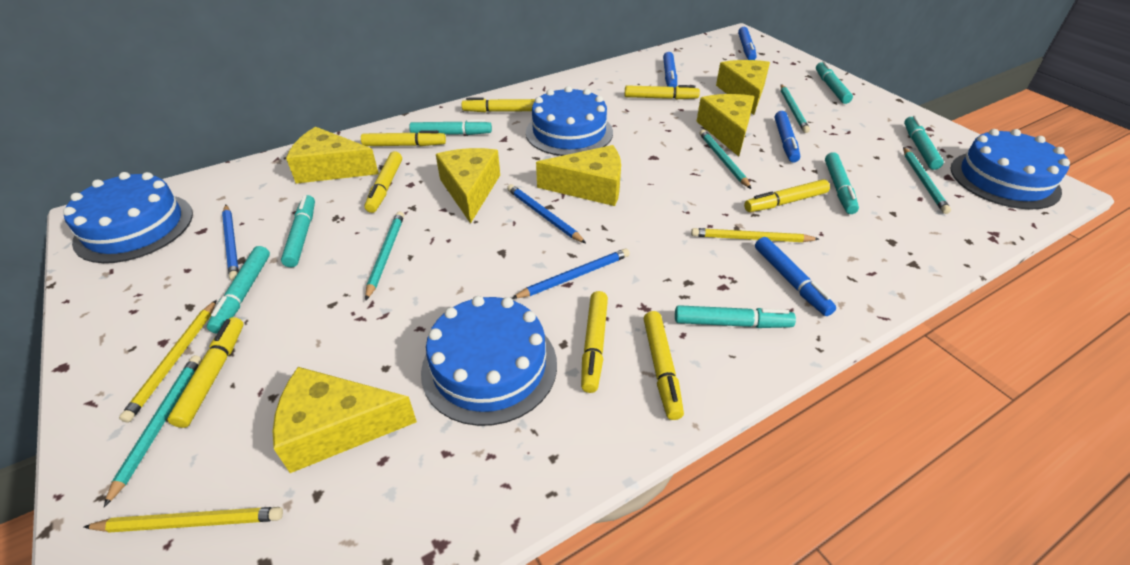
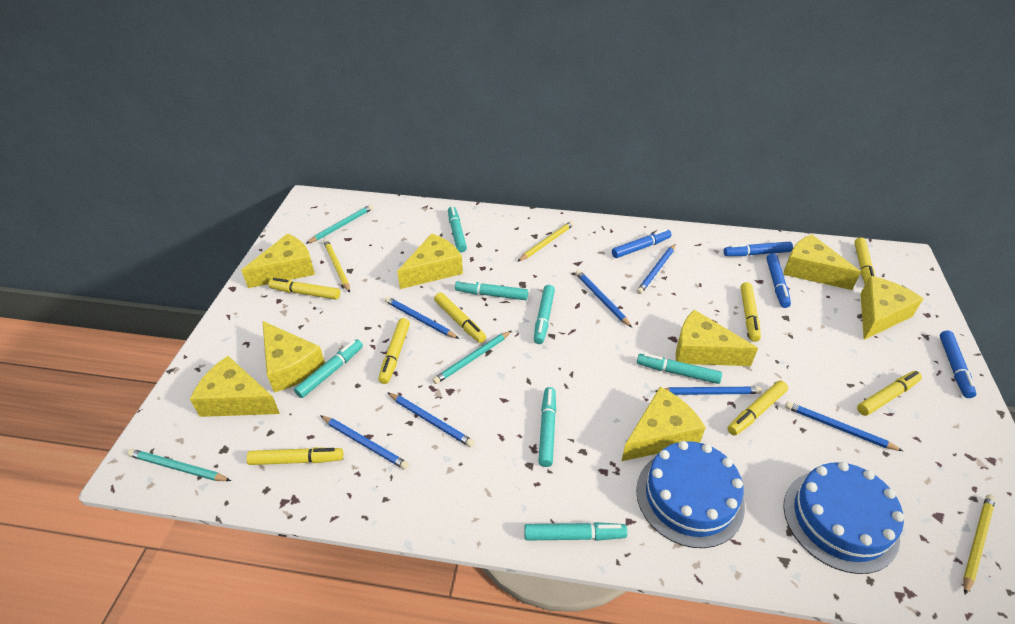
blue cake: 4 -> 2
blue pencil: 3 -> 7
turquoise pencil: 5 -> 3
yellow cheese: 6 -> 8

